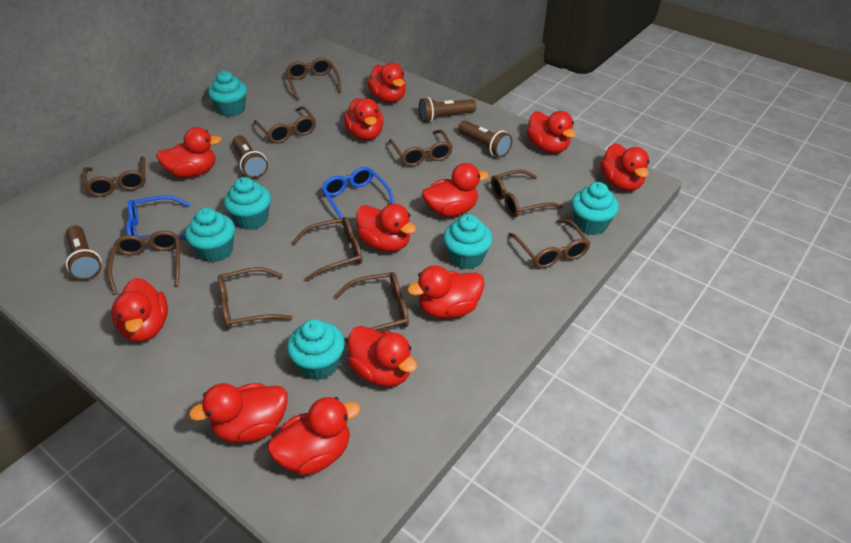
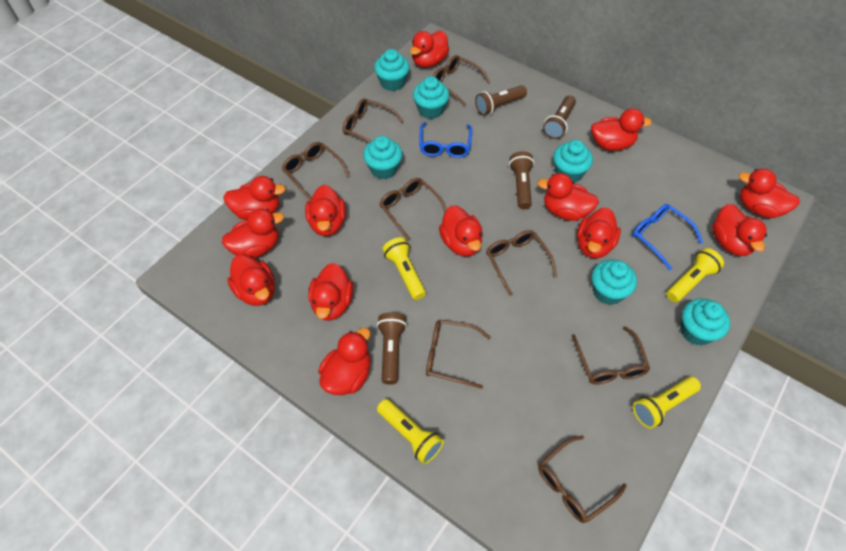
brown glasses: 10 -> 8
red duck: 12 -> 13
yellow flashlight: 0 -> 4

